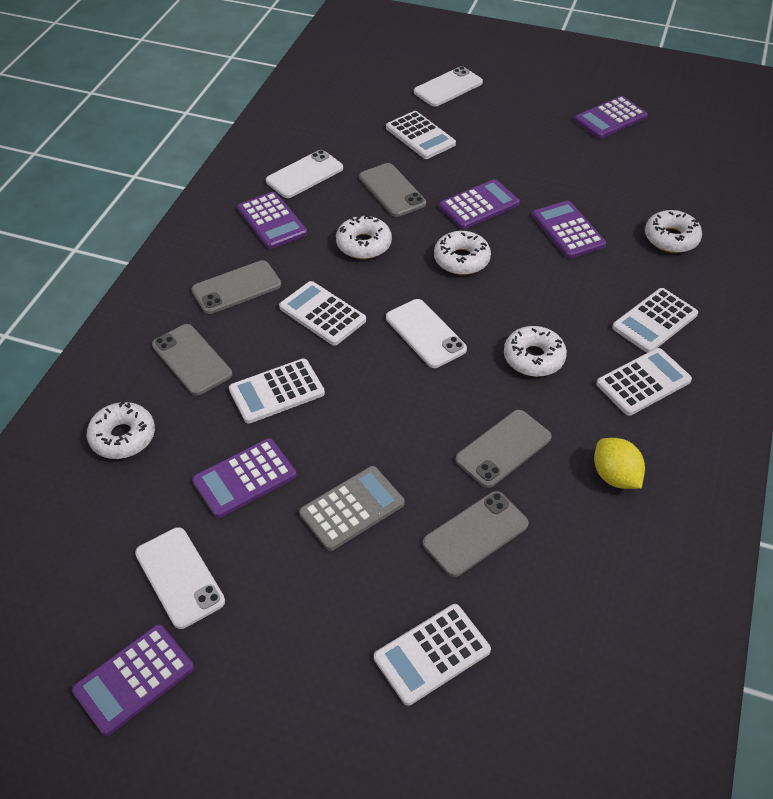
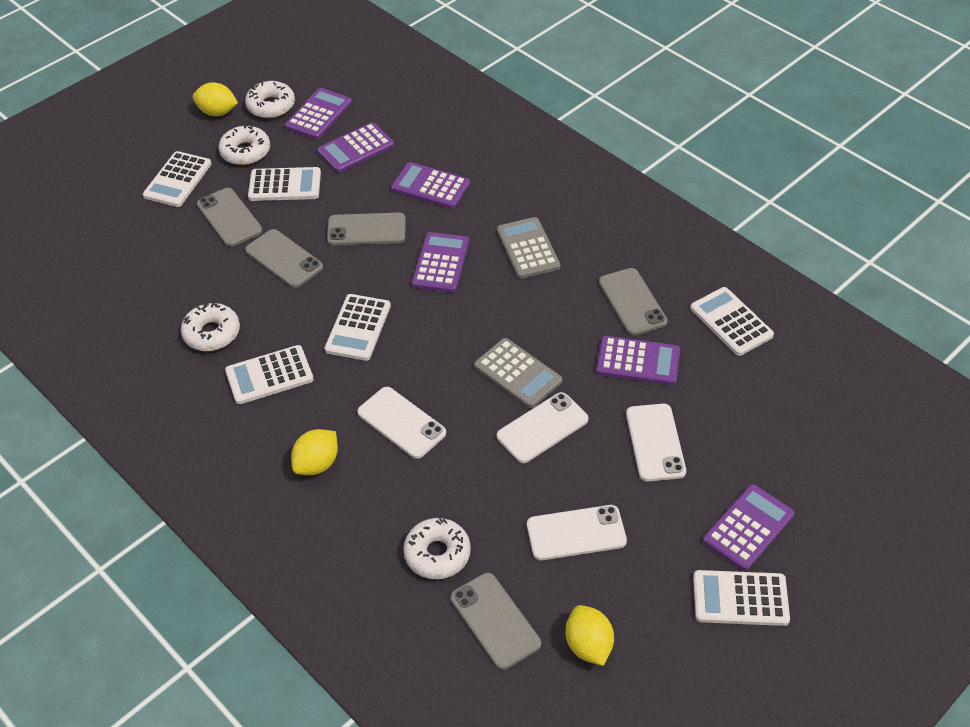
grey calculator: 1 -> 2
white donut: 5 -> 4
yellow lemon: 1 -> 3

